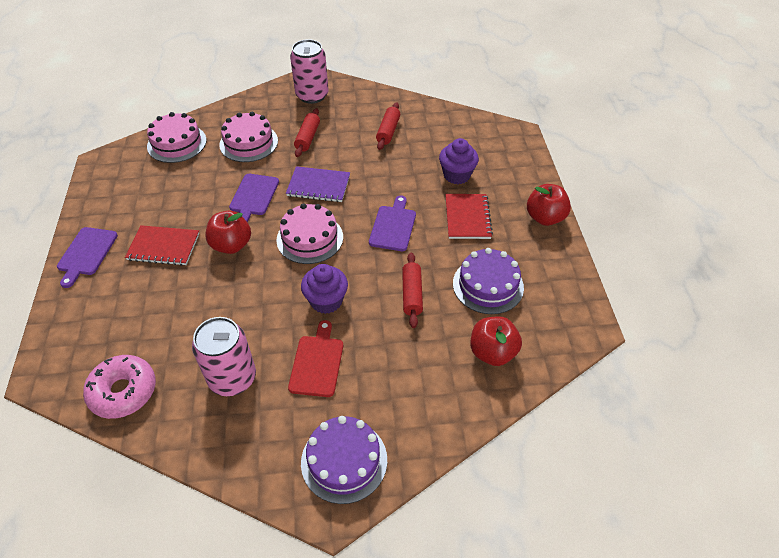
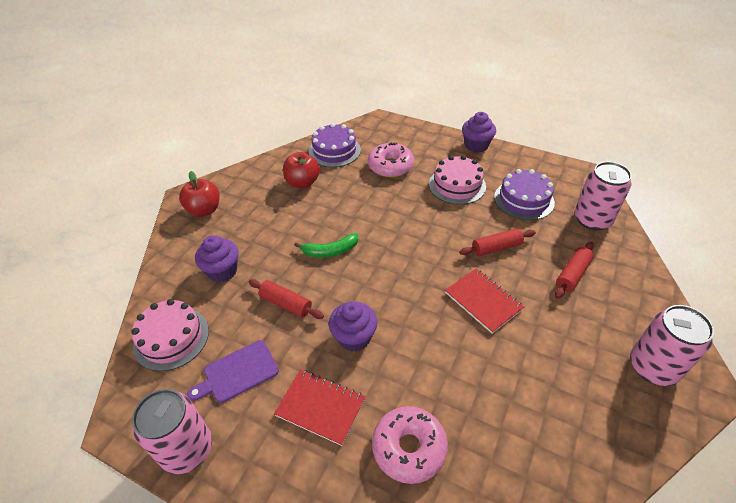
green banana: 0 -> 1
pink cake: 3 -> 2
pink can: 2 -> 3
pink donut: 1 -> 2
purple cupcake: 2 -> 3
purple cutting board: 3 -> 1
purple notebook: 1 -> 0
red apple: 3 -> 2
red cutting board: 1 -> 0

